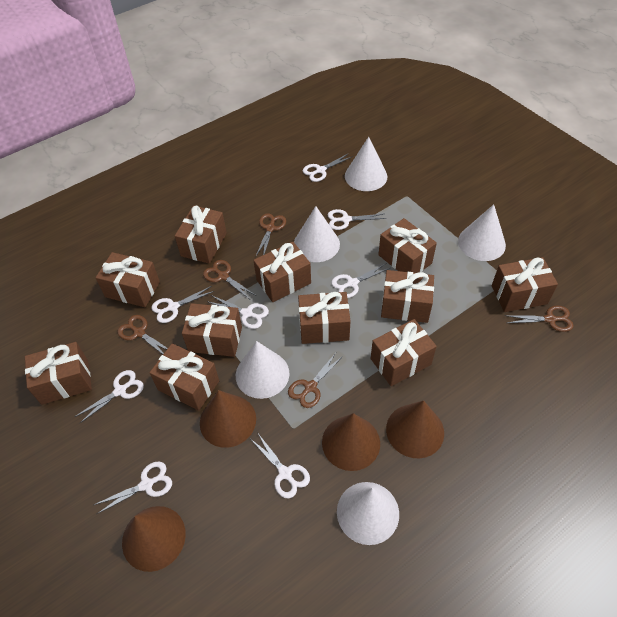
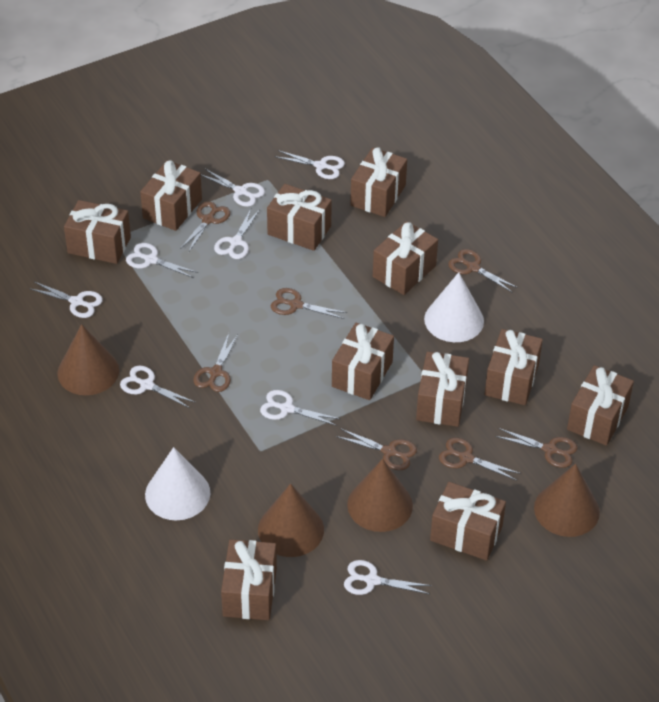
brown scissors: 5 -> 7
white cone: 5 -> 2

